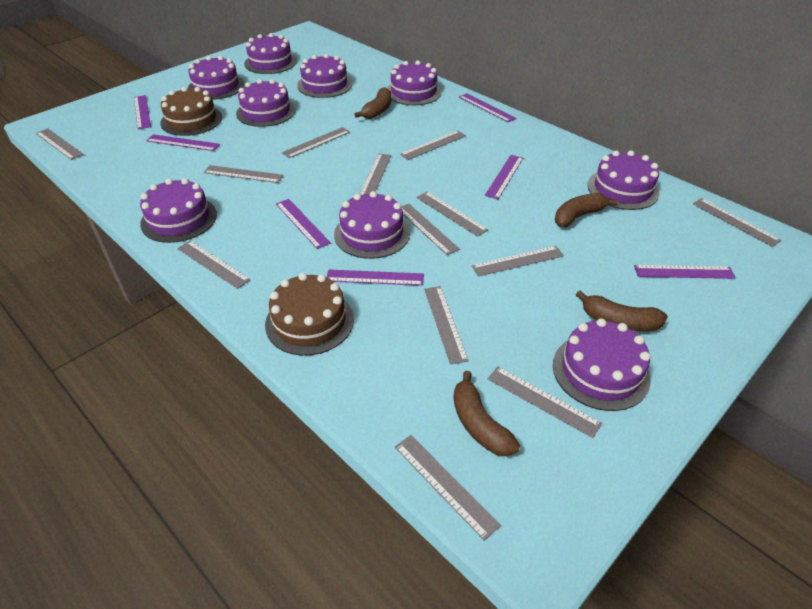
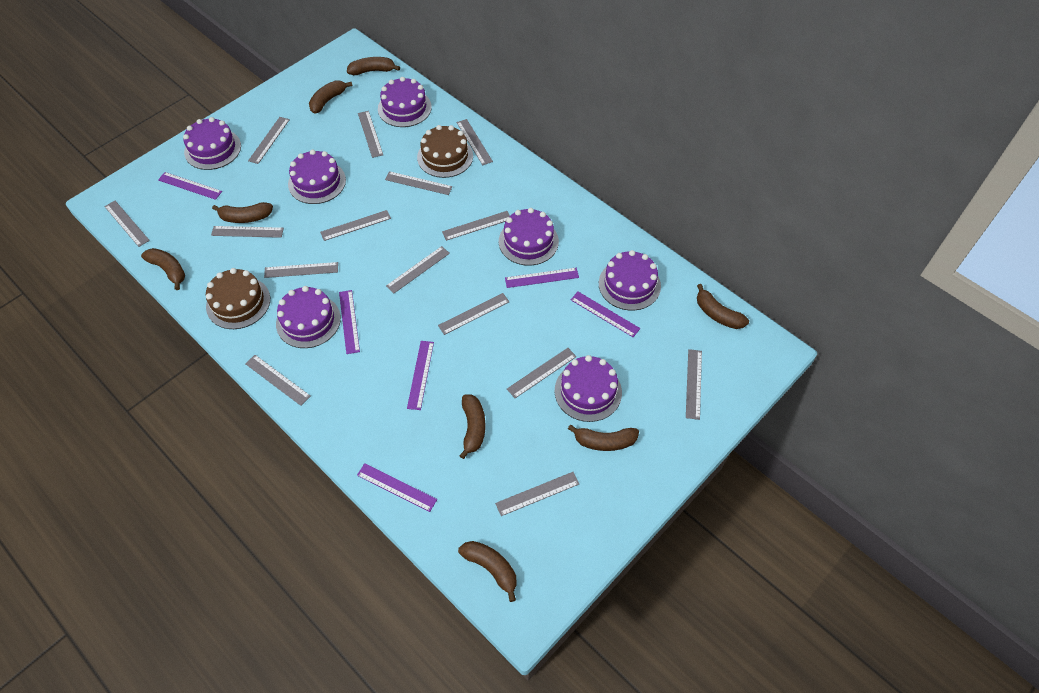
brown banana: 4 -> 8
grey ruler: 13 -> 15
purple cake: 9 -> 7
purple ruler: 7 -> 6

